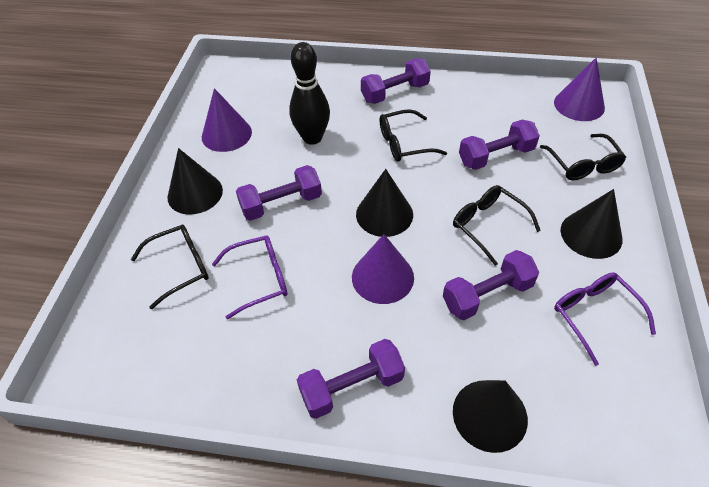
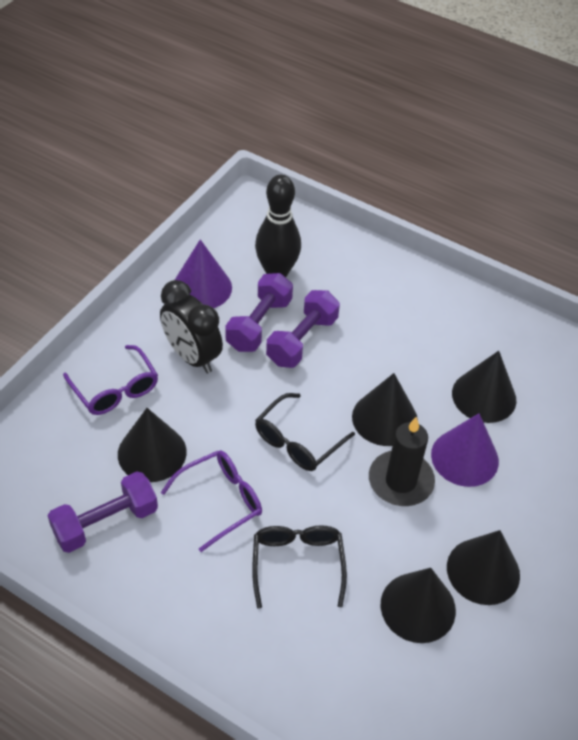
black candle: 0 -> 1
black clock: 0 -> 1
black cone: 4 -> 5
black glasses: 4 -> 2
purple cone: 3 -> 2
purple dumbbell: 5 -> 3

